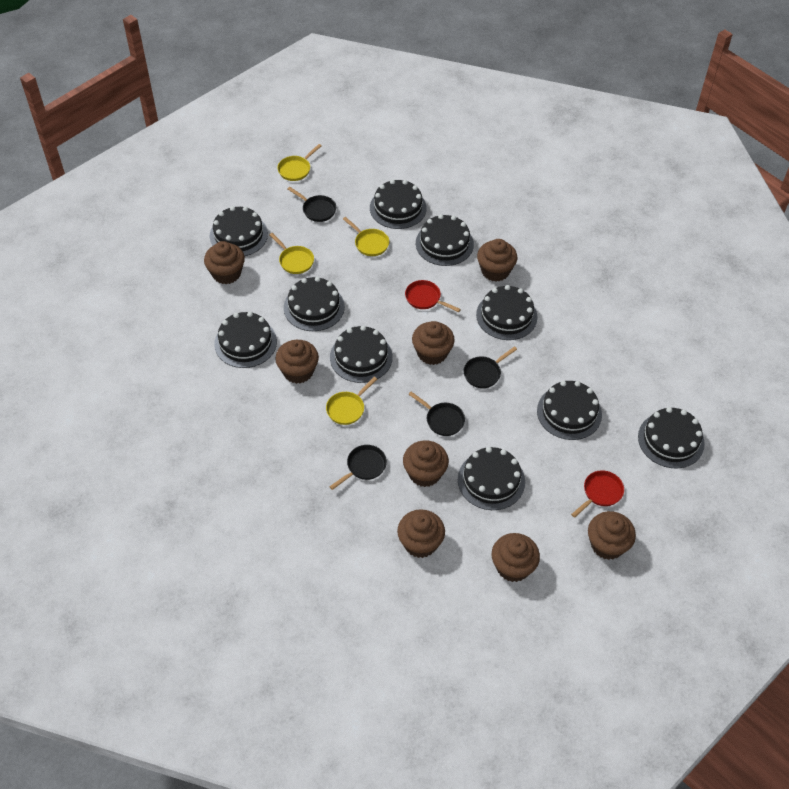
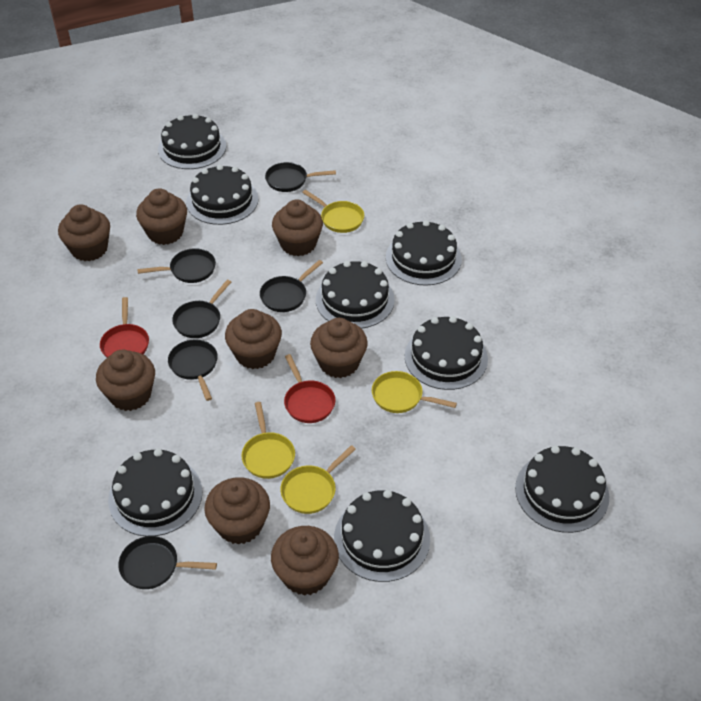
black cake: 10 -> 8
black pan: 4 -> 6

